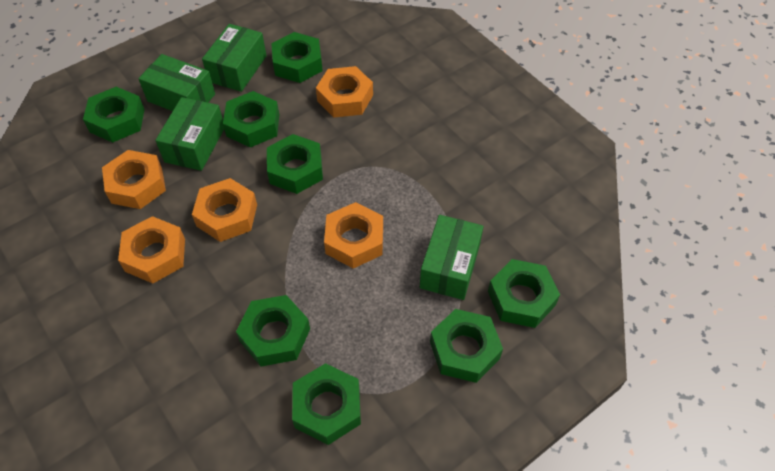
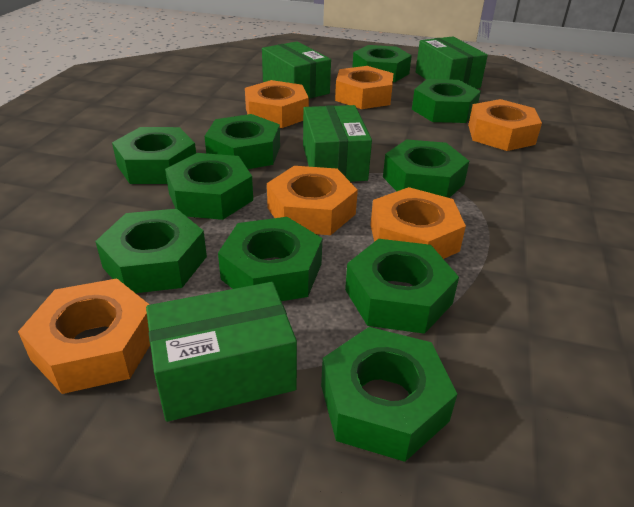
green nut: 8 -> 10
orange nut: 5 -> 6

